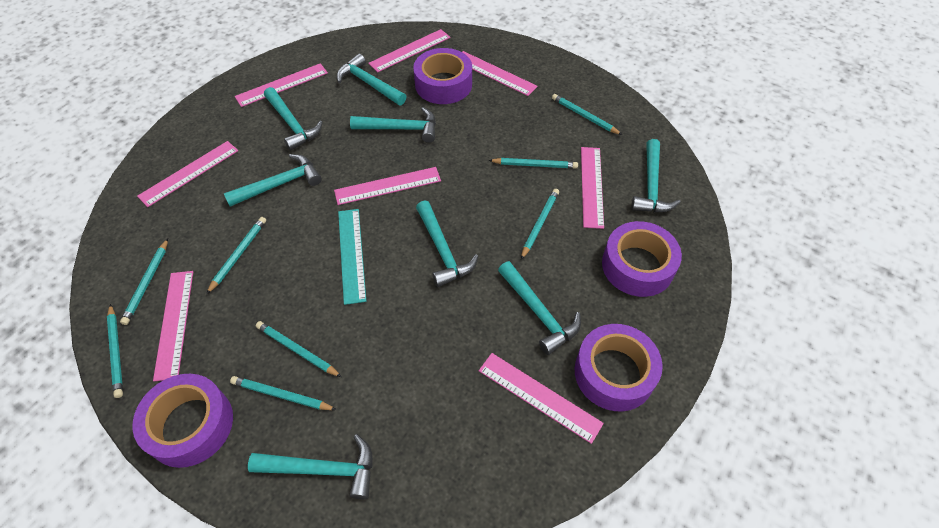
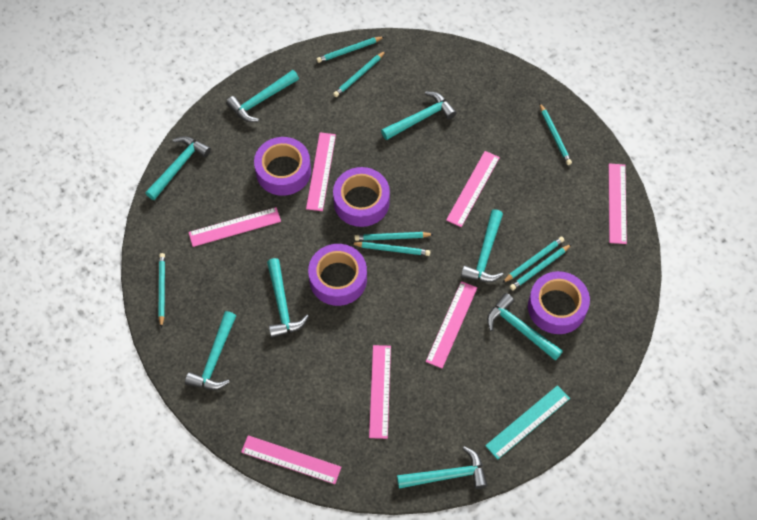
pink ruler: 8 -> 7

